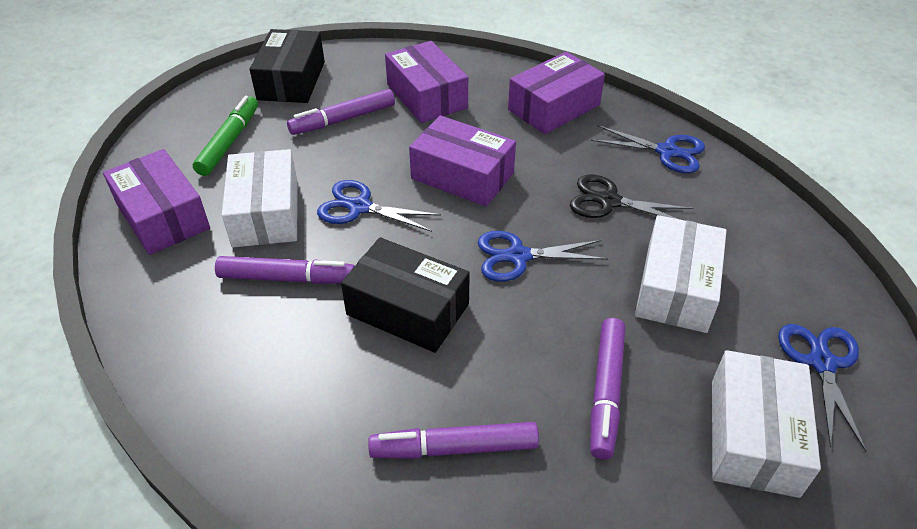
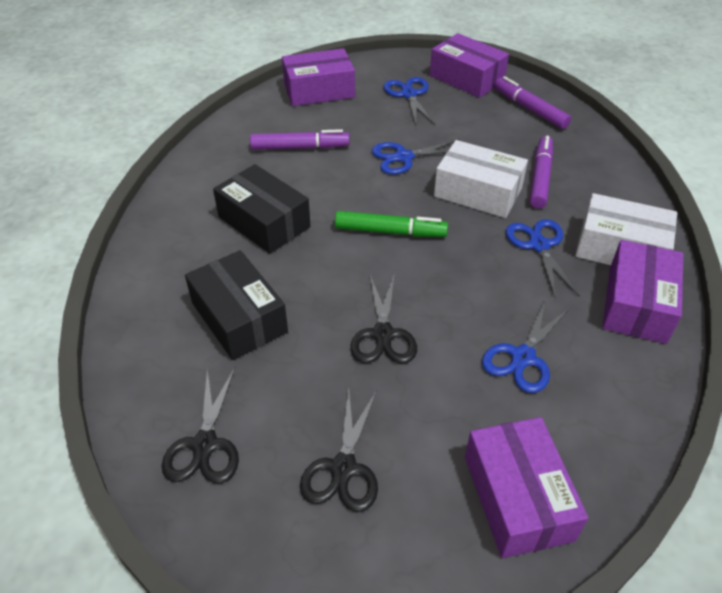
black scissors: 1 -> 3
purple marker: 4 -> 3
white box: 3 -> 2

